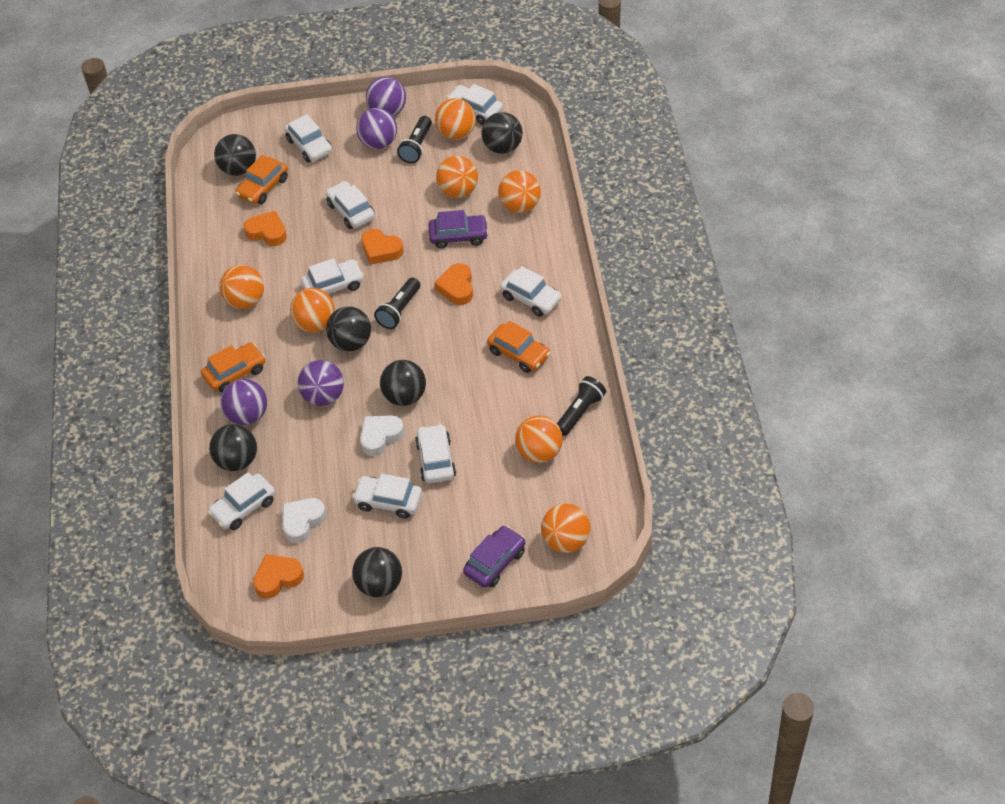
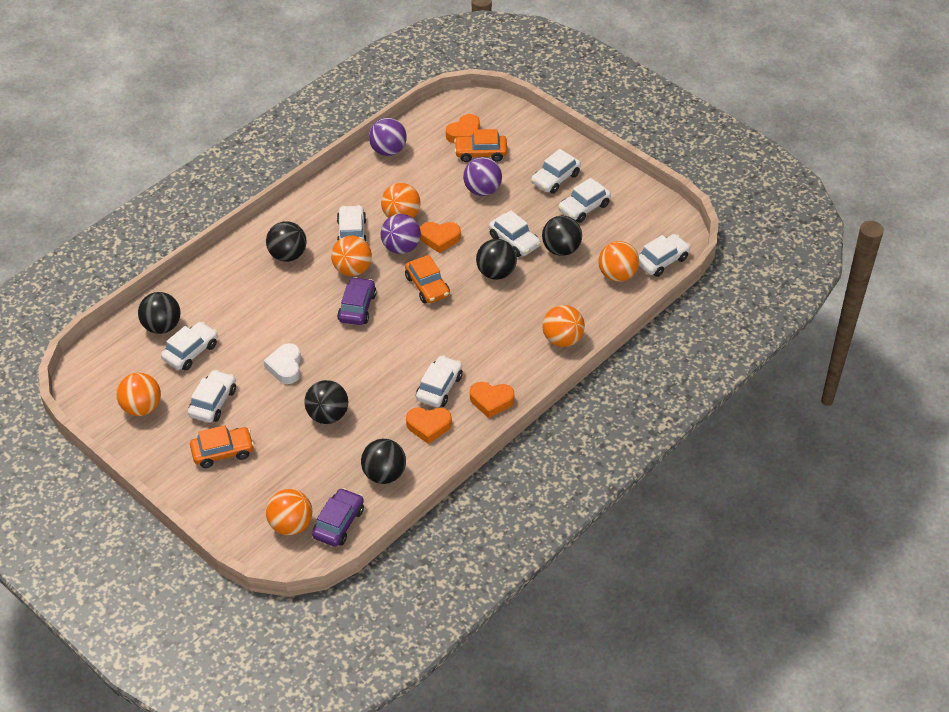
black flashlight: 3 -> 0
orange ball: 7 -> 6
purple ball: 4 -> 3
white heart: 2 -> 1

